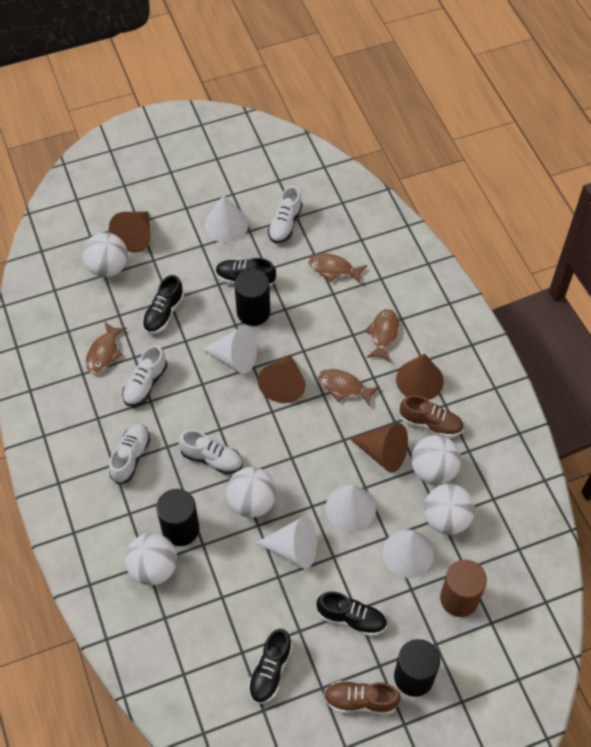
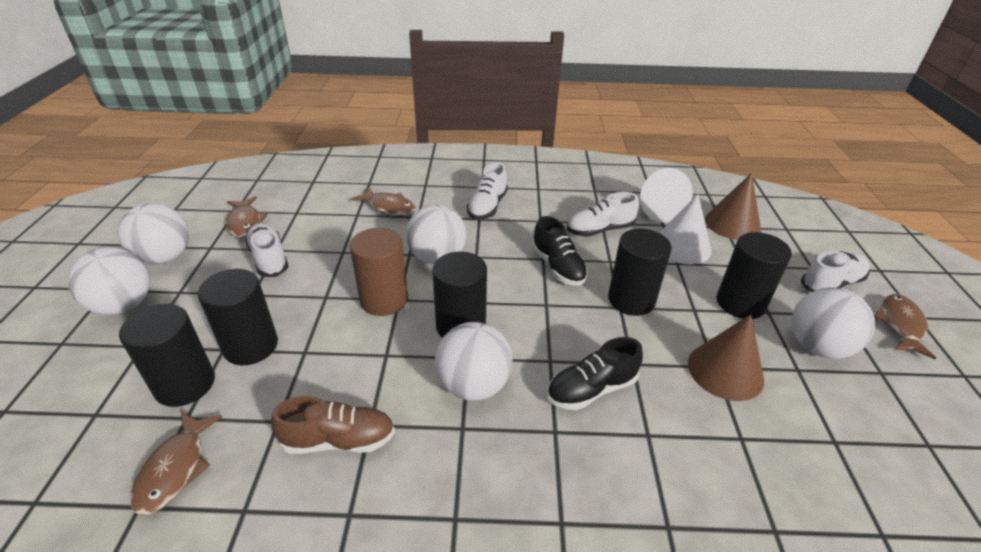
black cylinder: 3 -> 5
black shoe: 4 -> 2
brown cone: 4 -> 2
brown shoe: 2 -> 1
white cone: 5 -> 2

